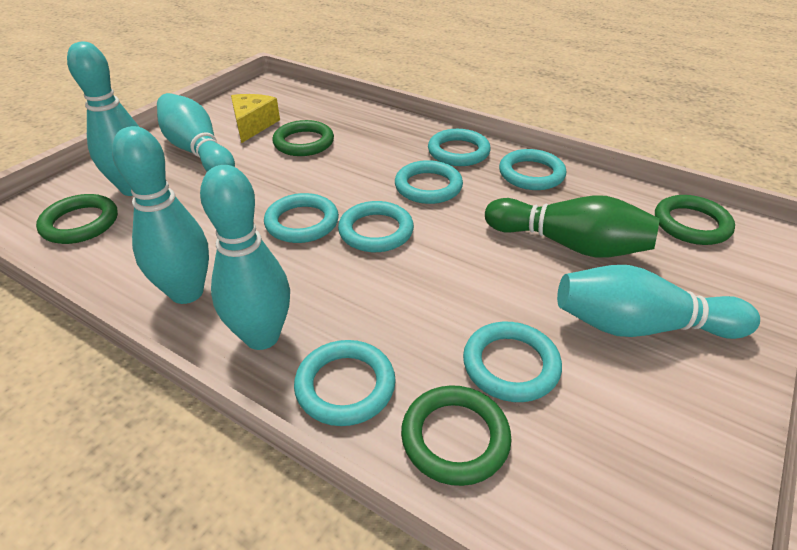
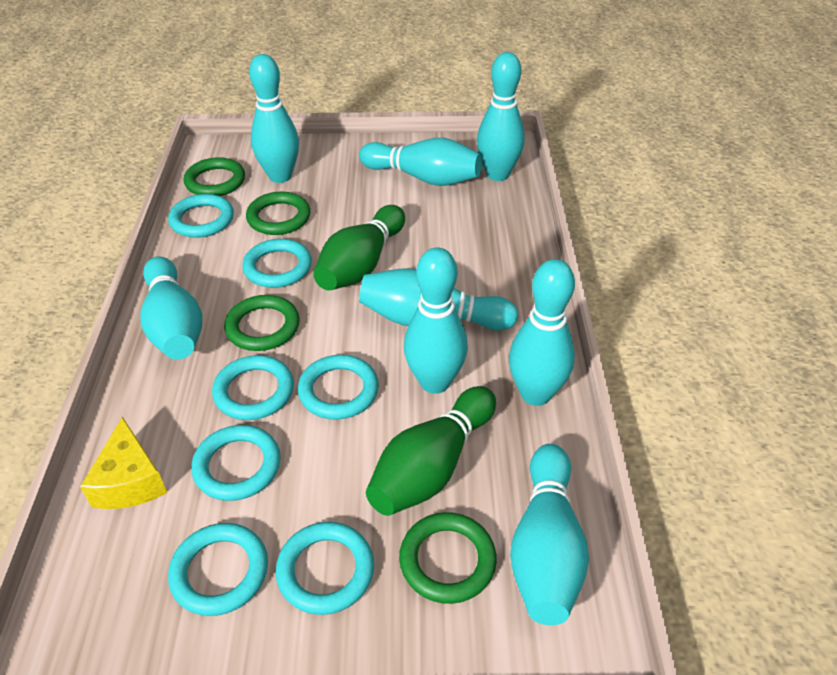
green bowling pin: 1 -> 2
turquoise bowling pin: 5 -> 8

